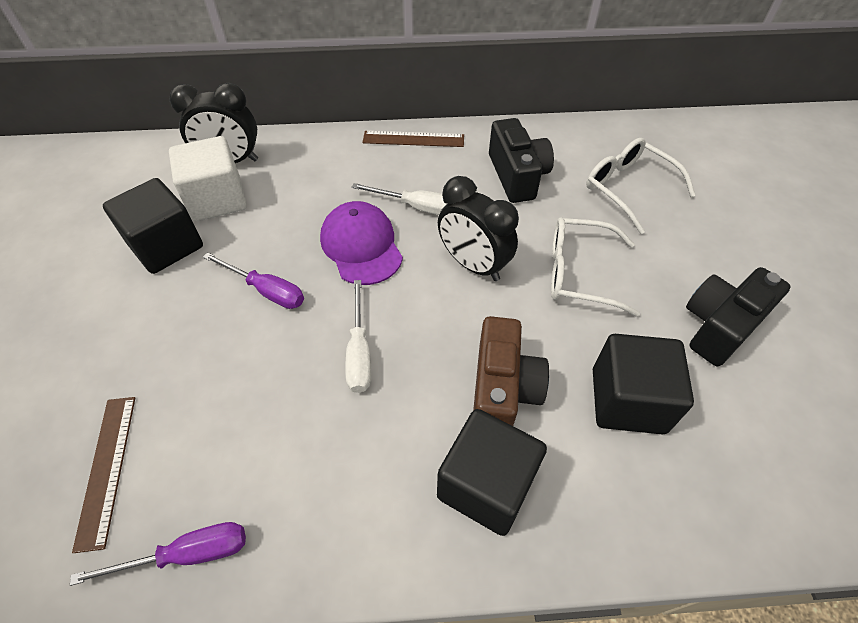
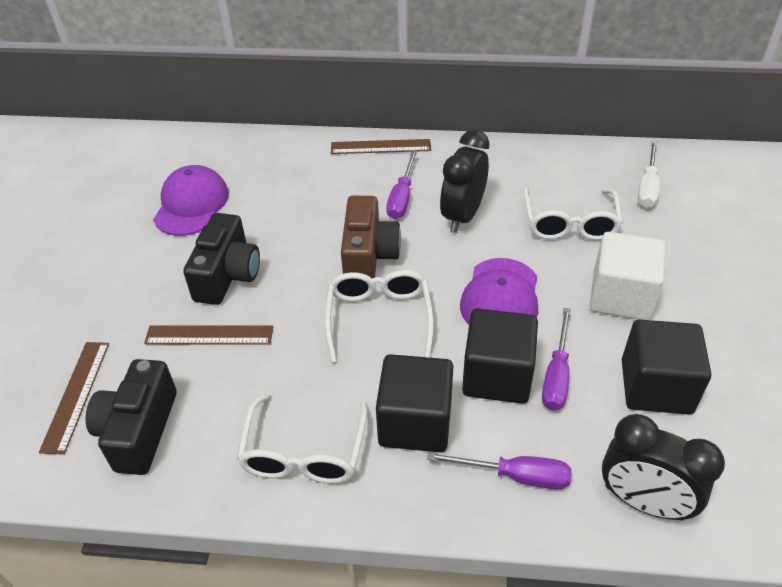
brown ruler: 2 -> 3
purple cap: 1 -> 2
purple screwdriver: 2 -> 3
white glasses: 2 -> 3
white screwdriver: 2 -> 1

